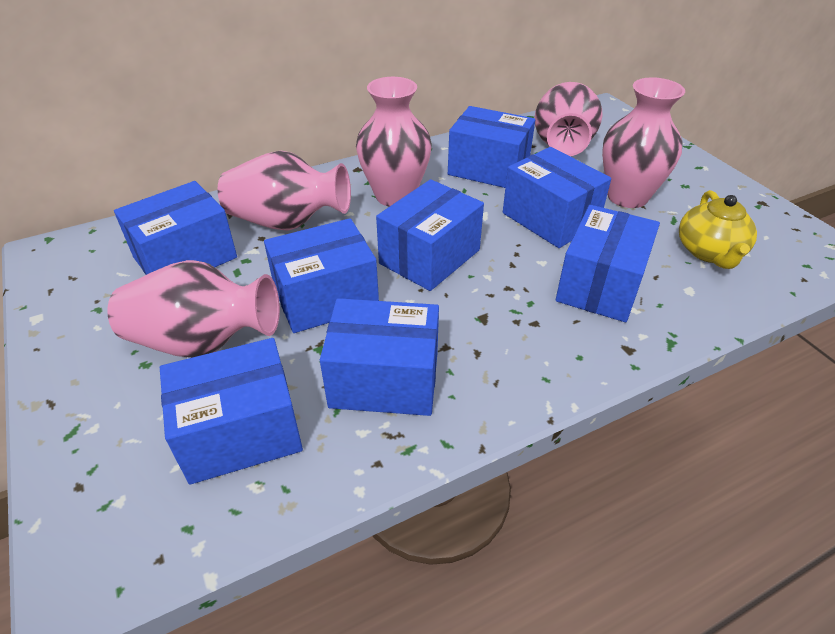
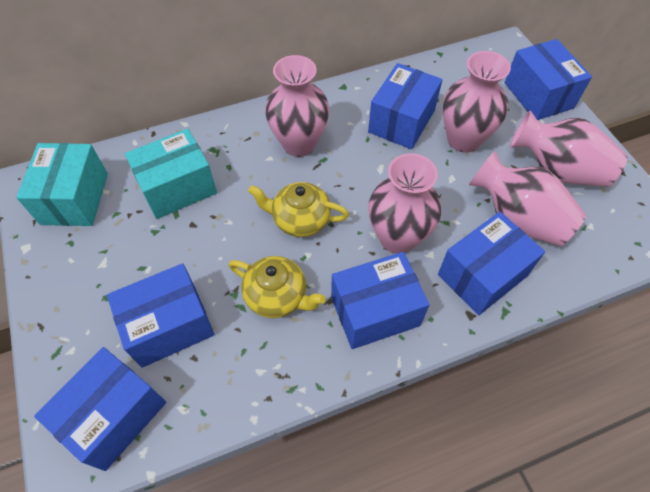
blue box: 8 -> 6
turquoise box: 0 -> 2
yellow teapot: 1 -> 2

